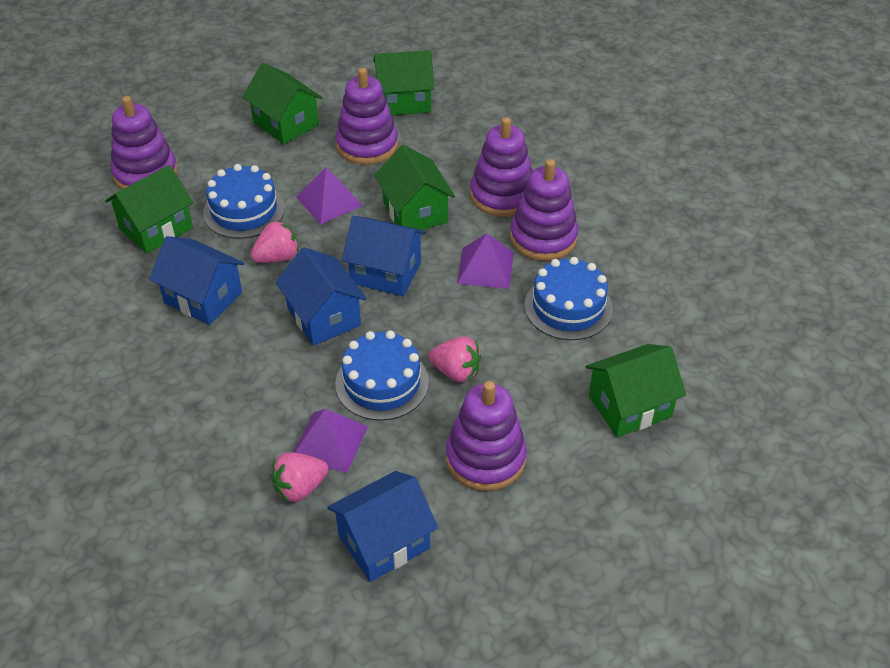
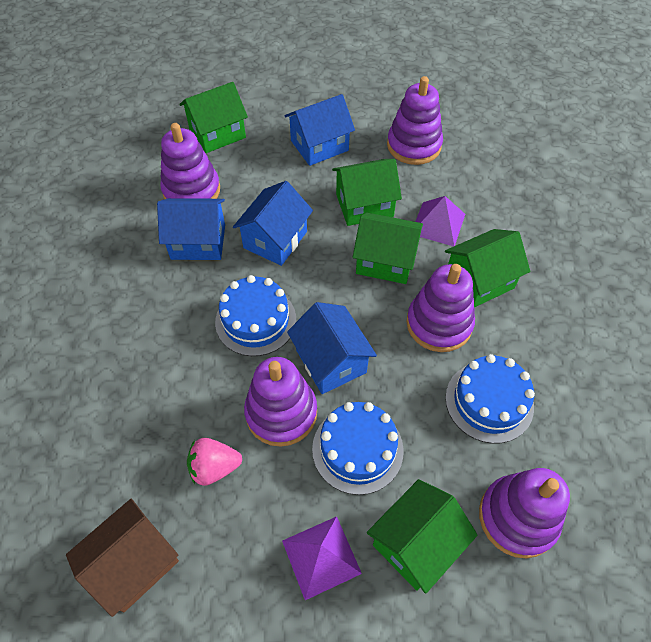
brown house: 0 -> 1
pink strawberry: 3 -> 1
purple pyramid: 3 -> 2

